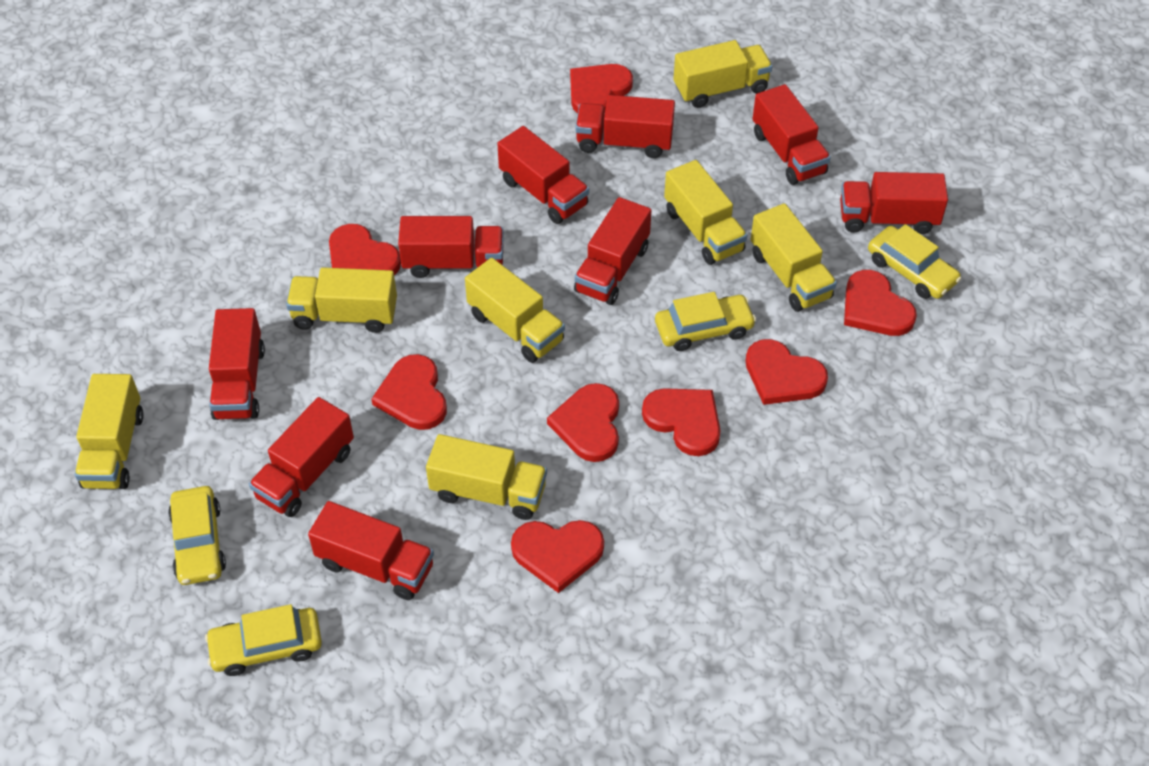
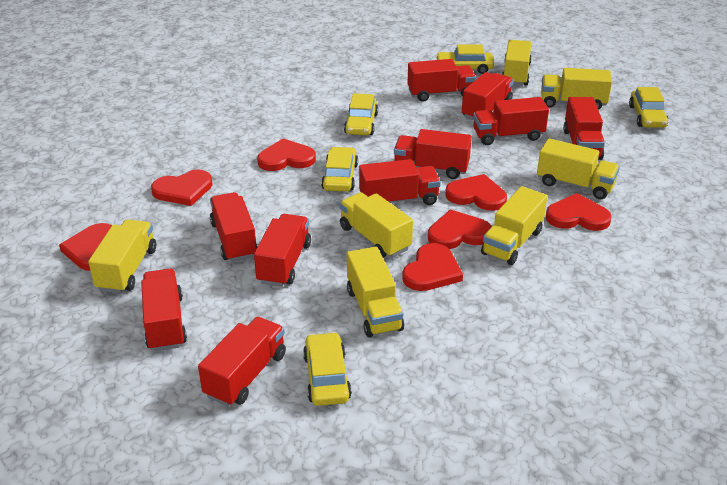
red heart: 8 -> 7
red truck: 9 -> 10
yellow car: 4 -> 5

